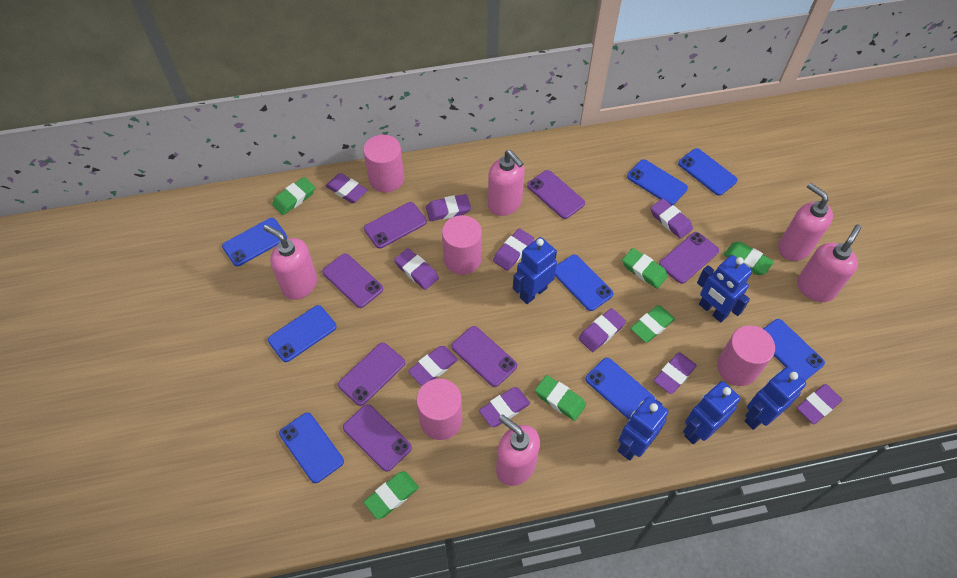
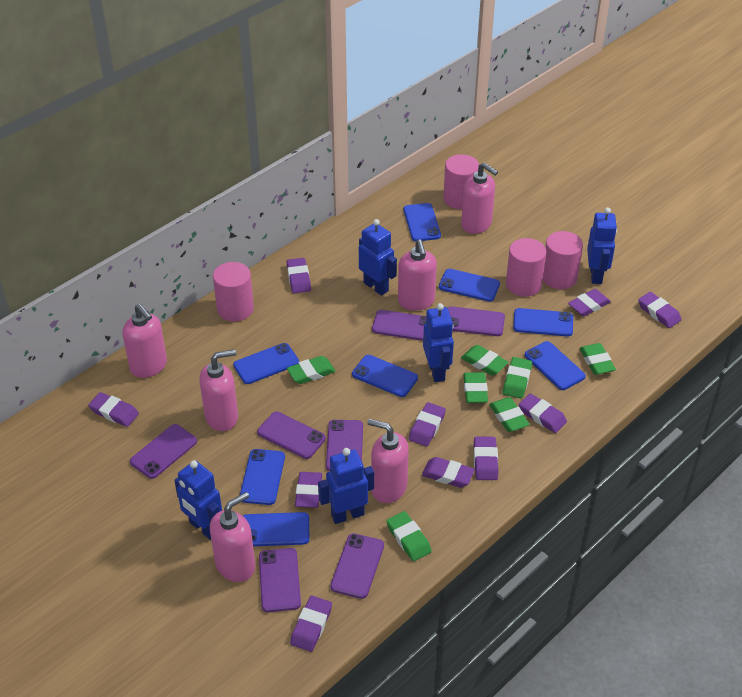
green eraser: 6 -> 7
pink soap dispenser: 5 -> 6

